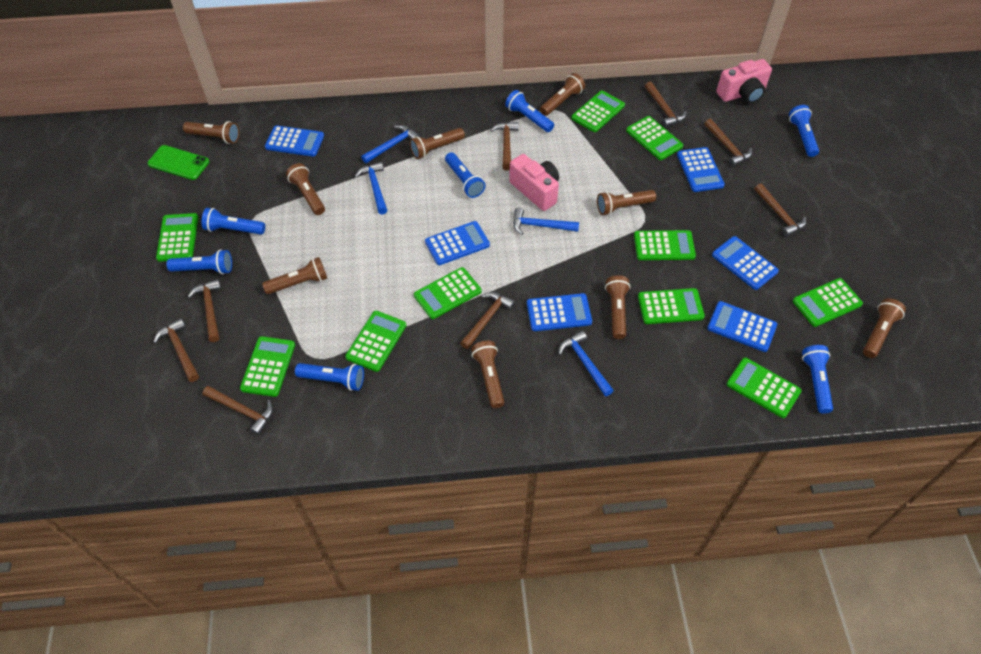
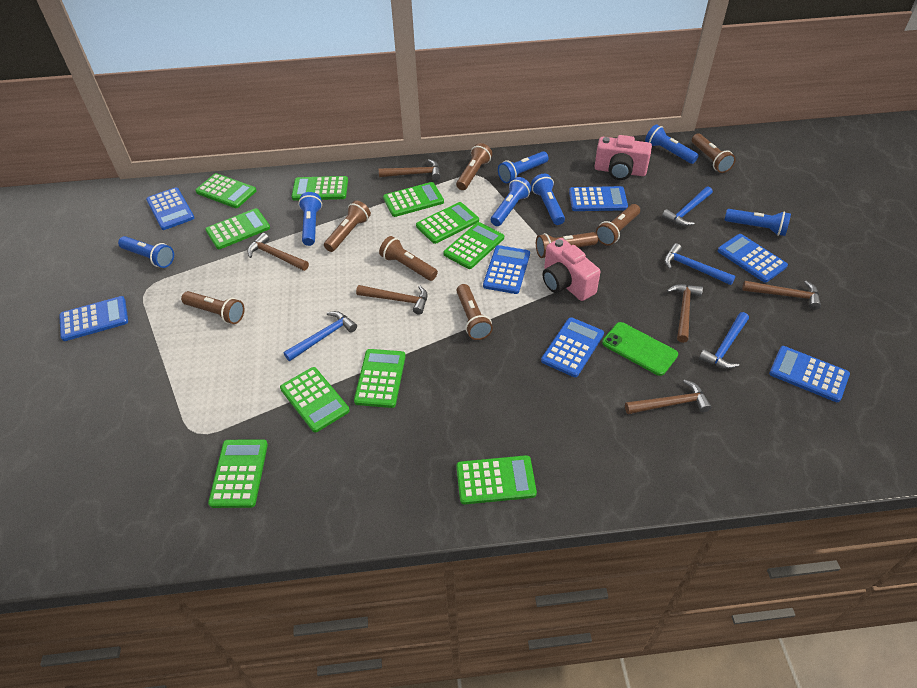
blue calculator: 6 -> 7
brown flashlight: 9 -> 8
brown hammer: 8 -> 6

